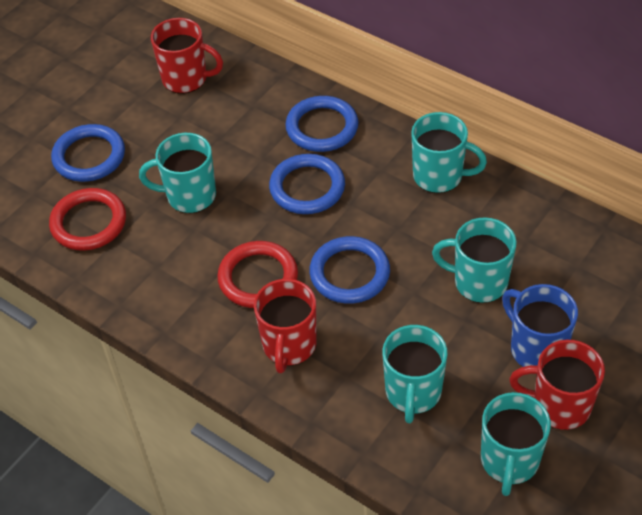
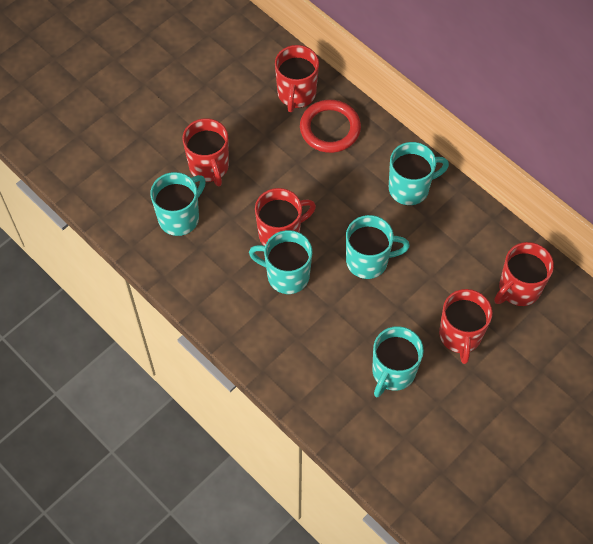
blue mug: 1 -> 0
blue ring: 4 -> 0
red mug: 3 -> 5
red ring: 2 -> 1

